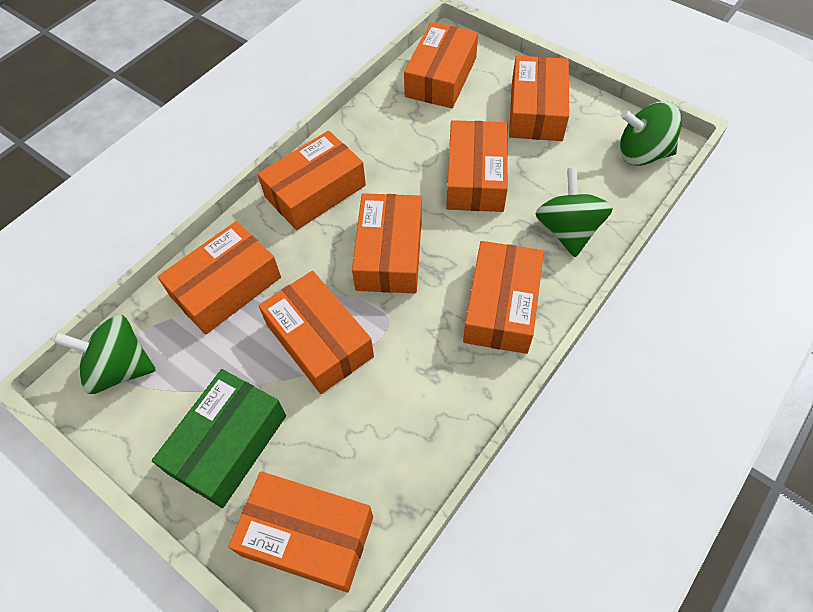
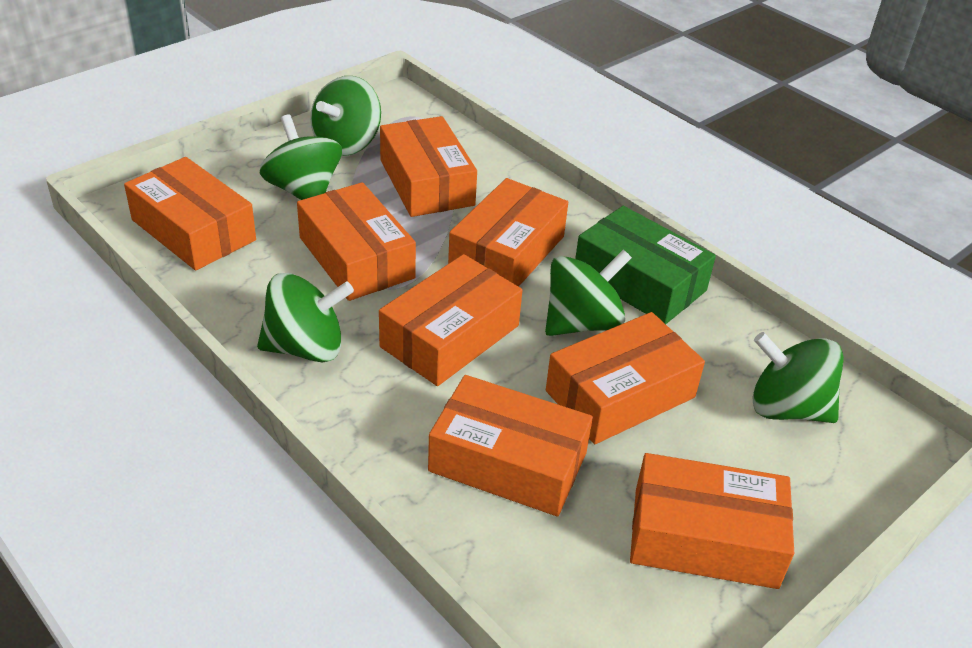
green spinning top: 3 -> 5
orange box: 9 -> 8

